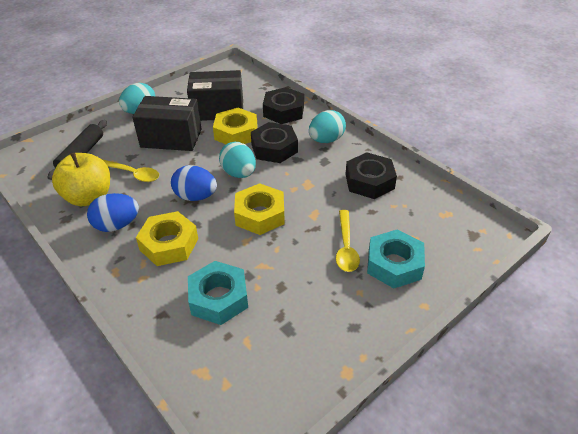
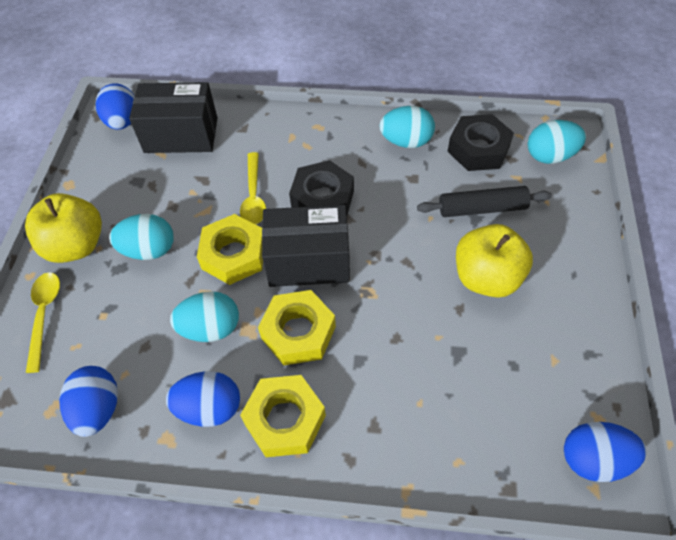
black nut: 3 -> 2
blue egg: 2 -> 4
turquoise egg: 3 -> 4
turquoise nut: 2 -> 0
yellow apple: 1 -> 2

